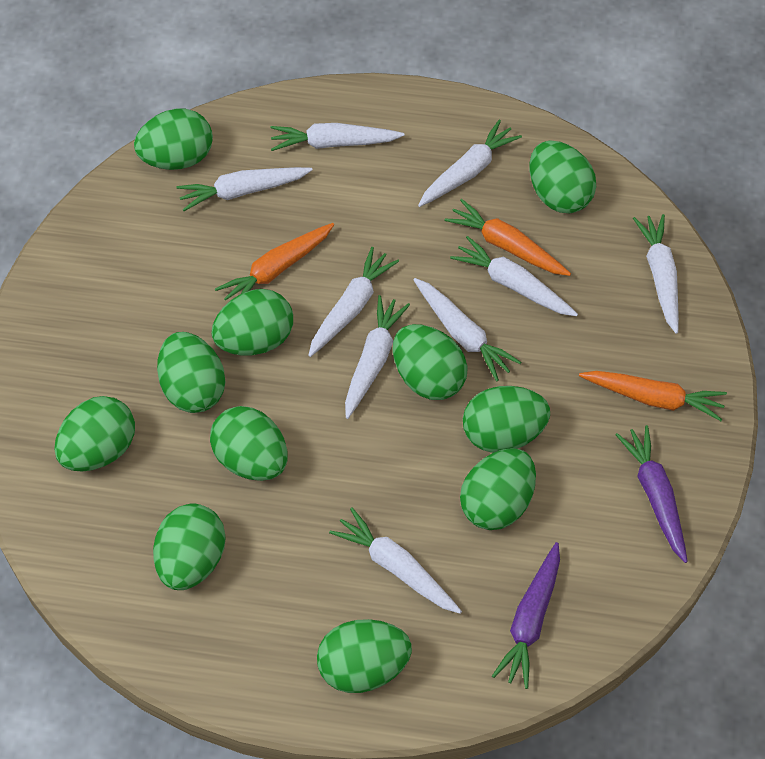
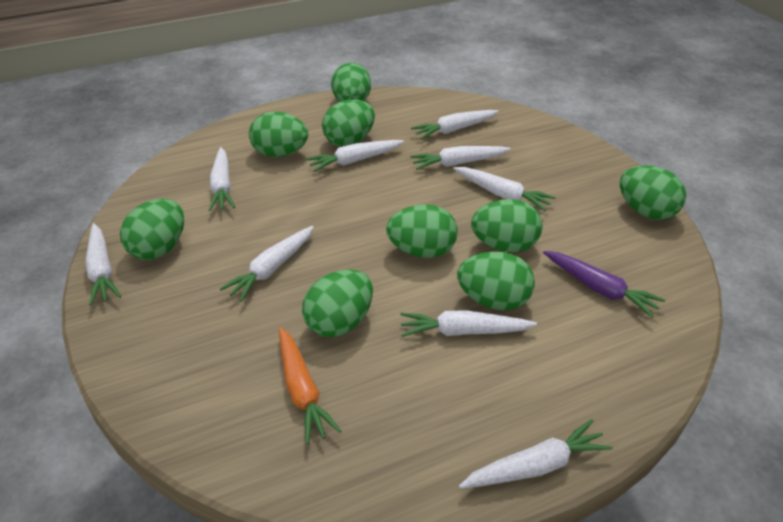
green egg: 11 -> 9
orange carrot: 3 -> 1
purple carrot: 2 -> 1

